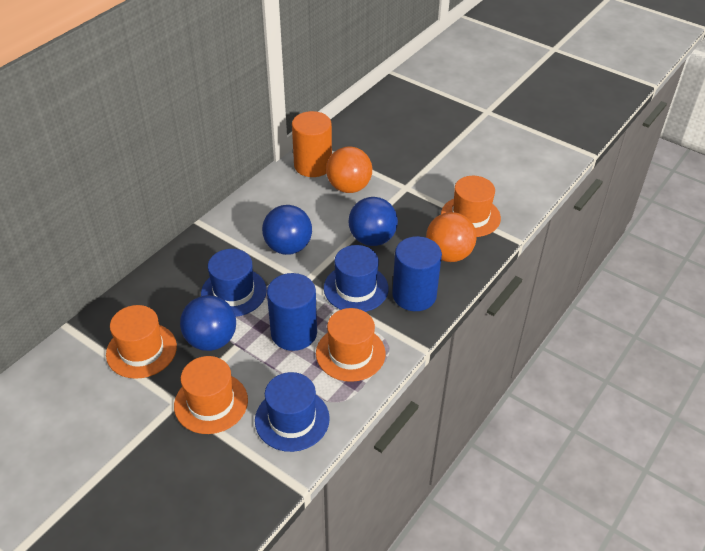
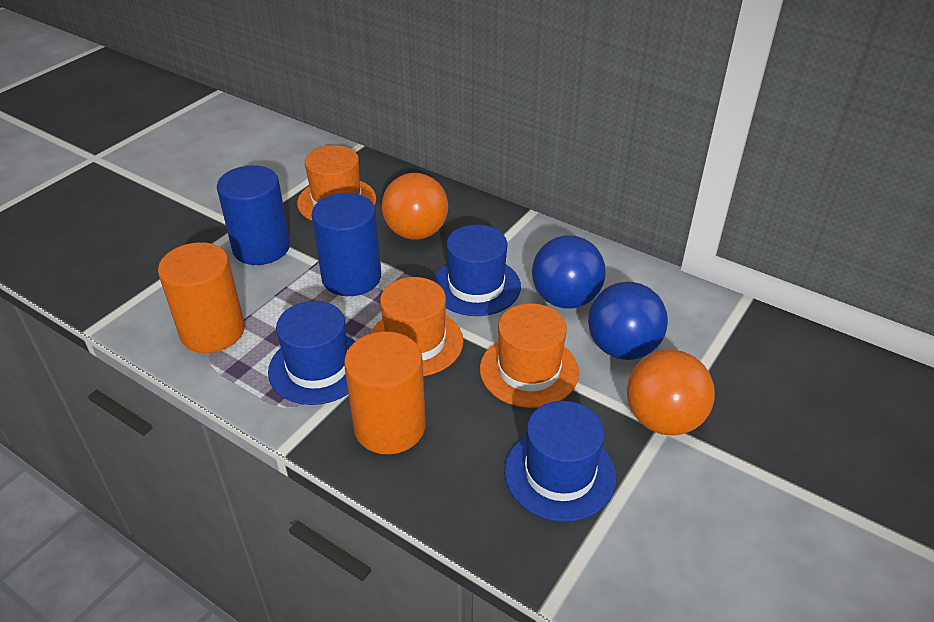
blue ball: 3 -> 2
orange cylinder: 1 -> 2
orange hat: 4 -> 3

